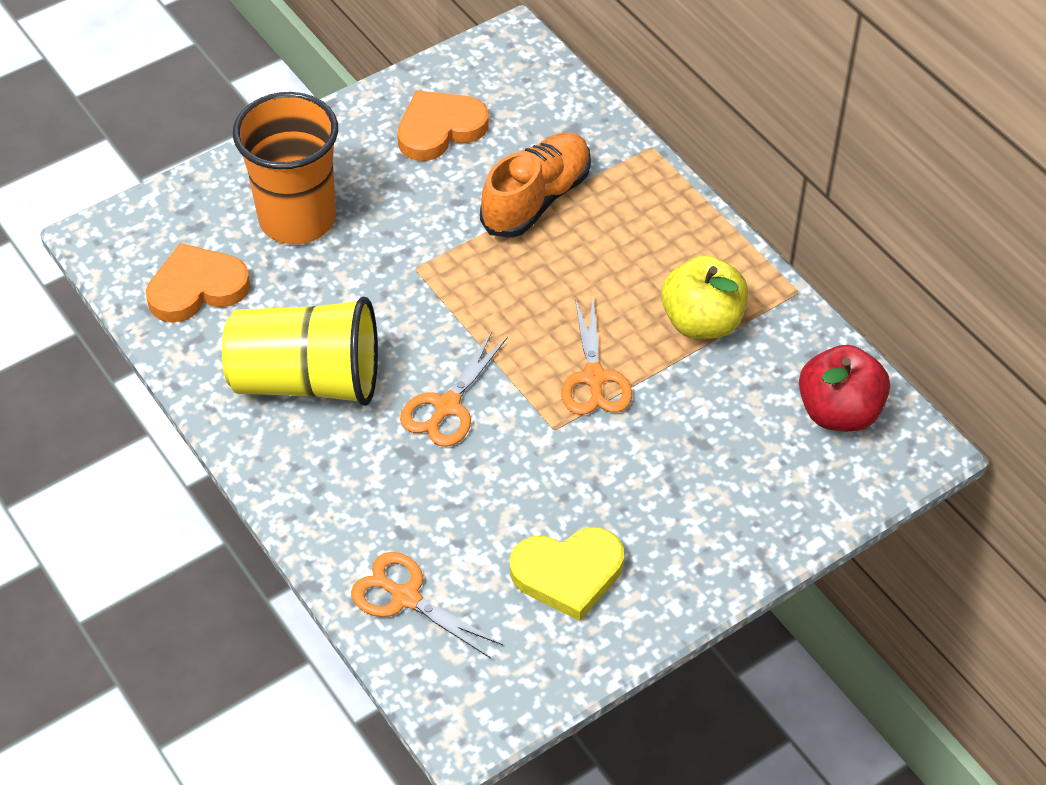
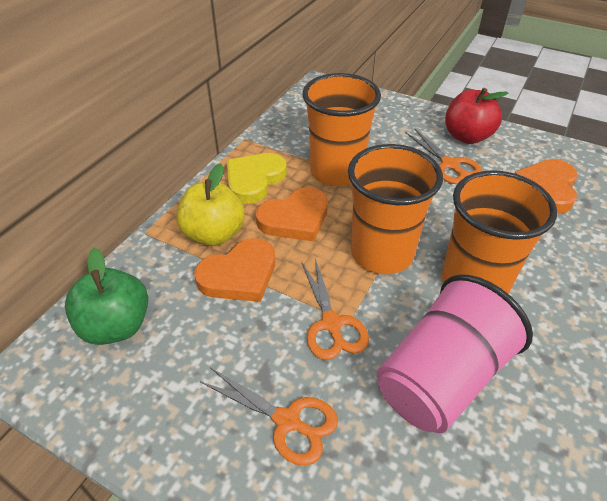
green apple: 0 -> 1
orange cup: 1 -> 3
orange heart: 2 -> 3
orange shoe: 1 -> 0
pink cup: 0 -> 1
yellow cup: 1 -> 0

